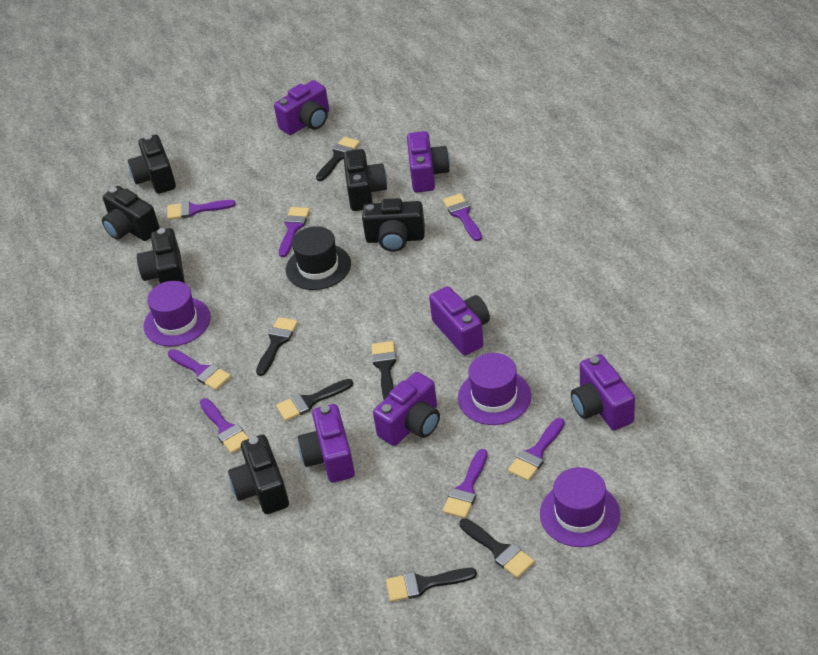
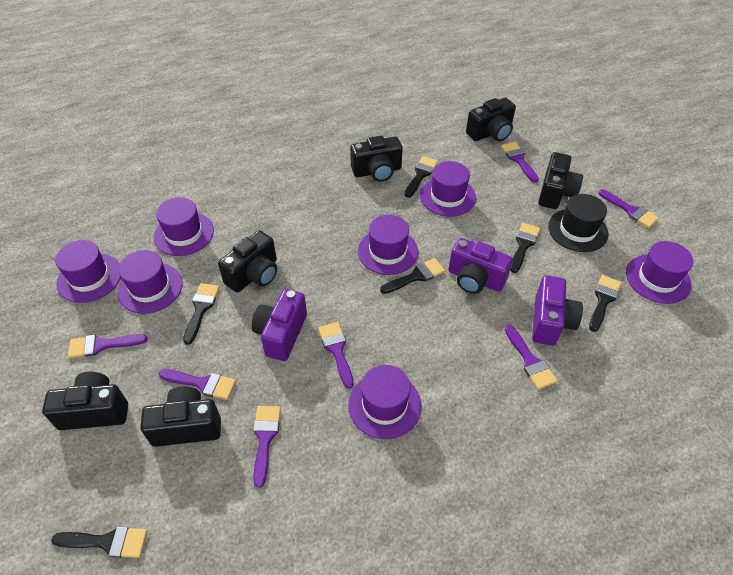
purple camera: 6 -> 3
purple hat: 3 -> 7

